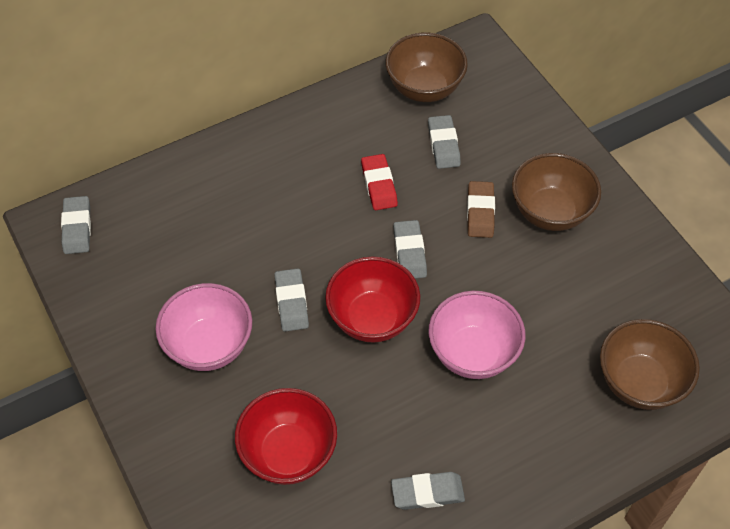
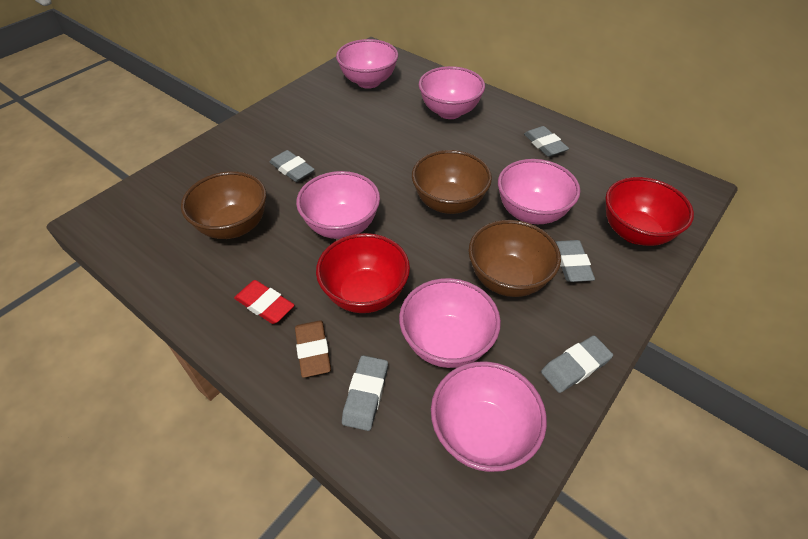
pink bowl: 2 -> 6

